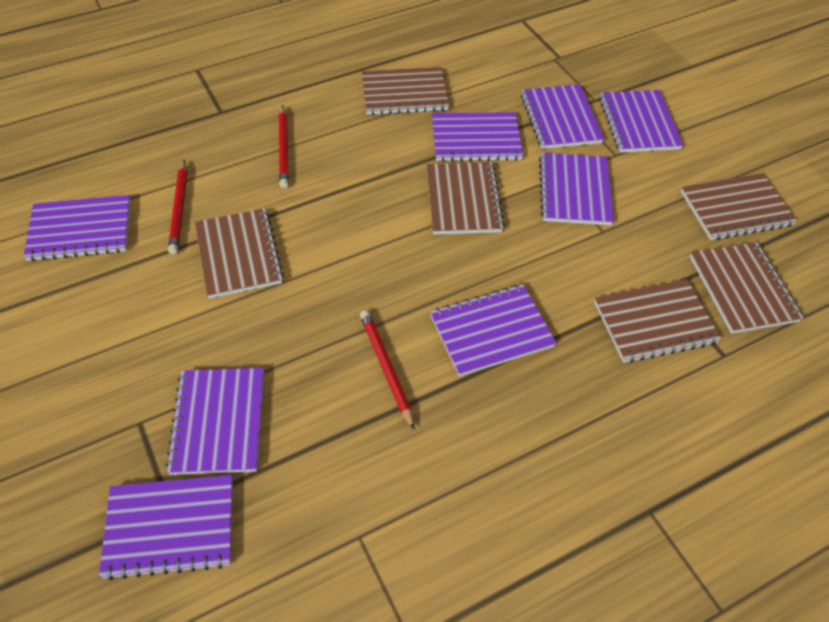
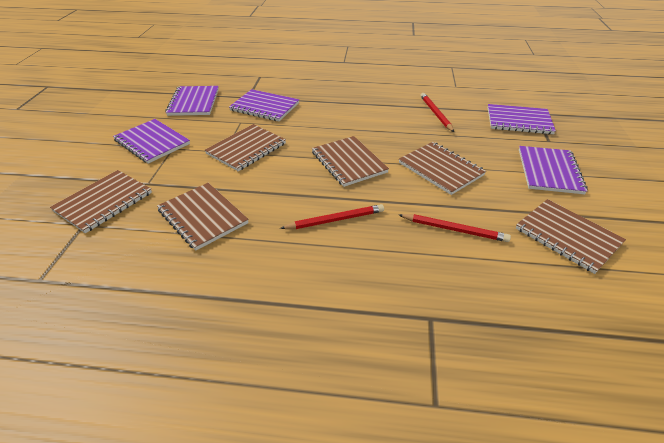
purple notebook: 8 -> 5

